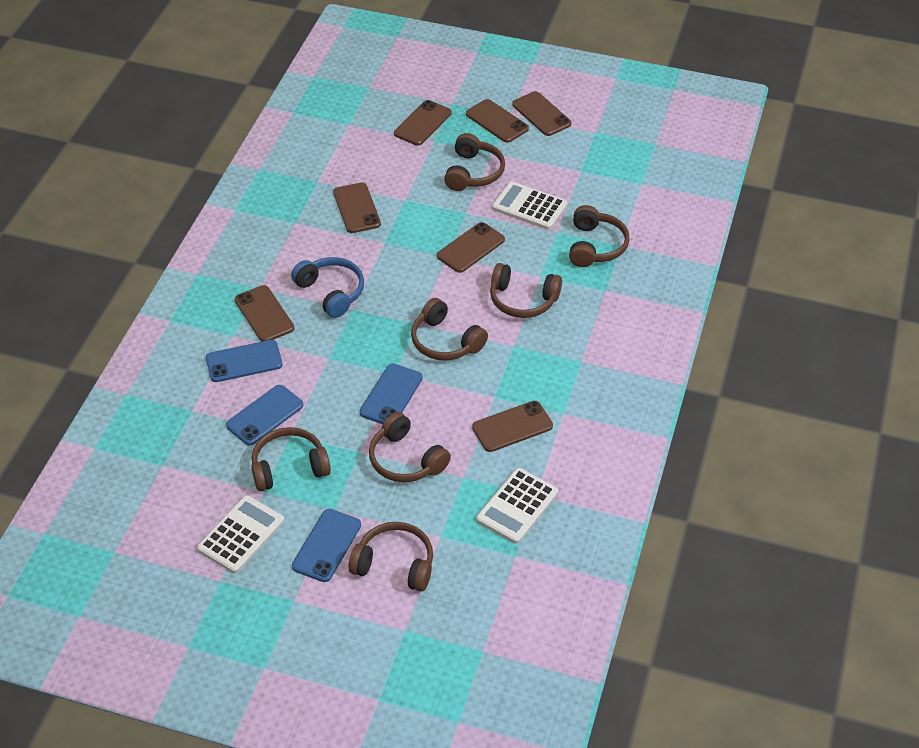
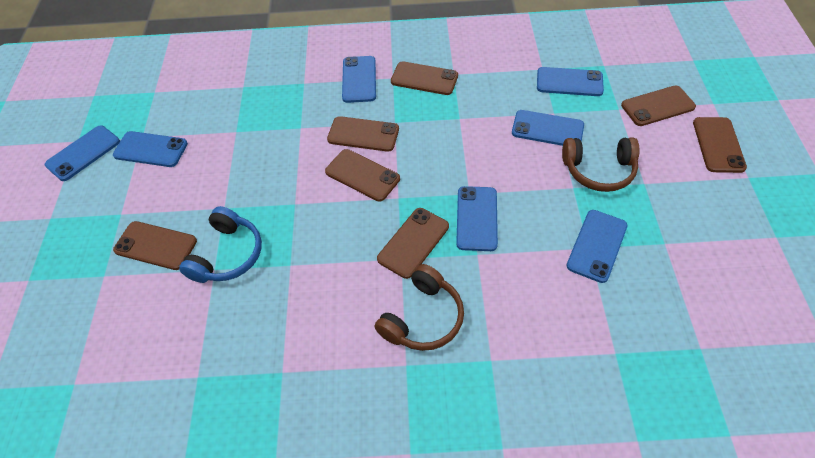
blue phone: 4 -> 7
brown headphones: 7 -> 2
white calculator: 3 -> 0

